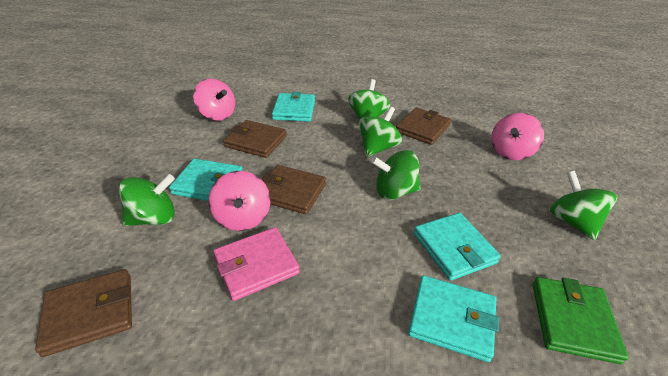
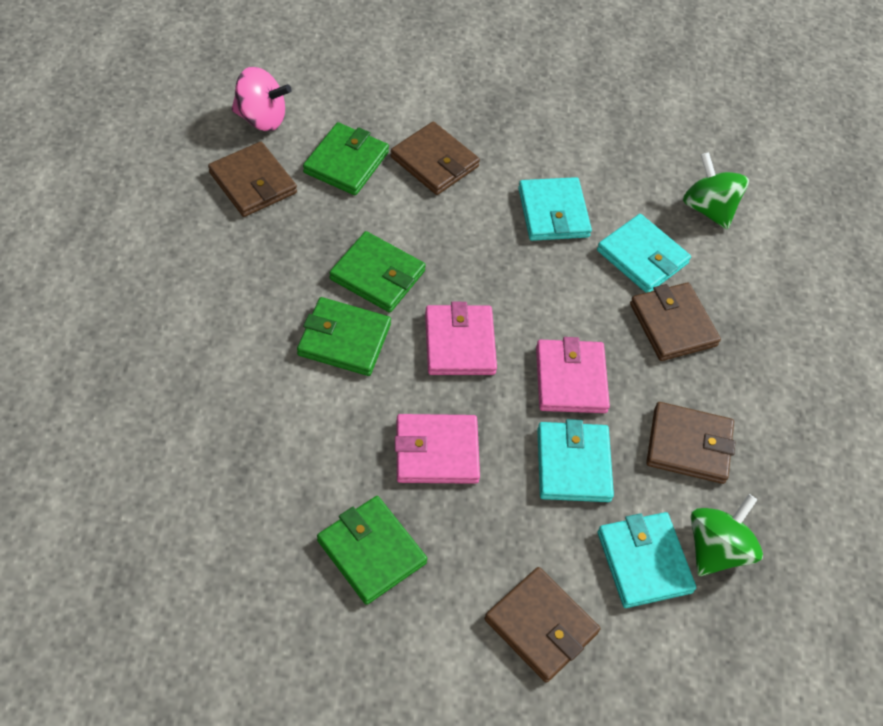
brown wallet: 4 -> 5
green spinning top: 5 -> 2
green wallet: 1 -> 4
pink spinning top: 3 -> 1
pink wallet: 1 -> 3

